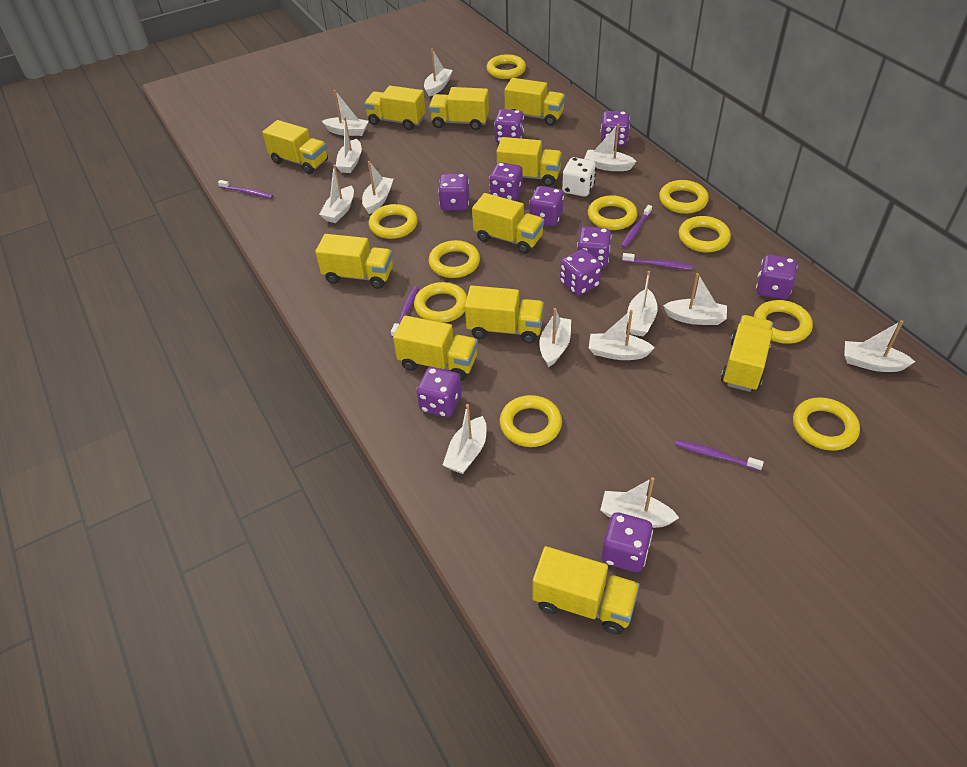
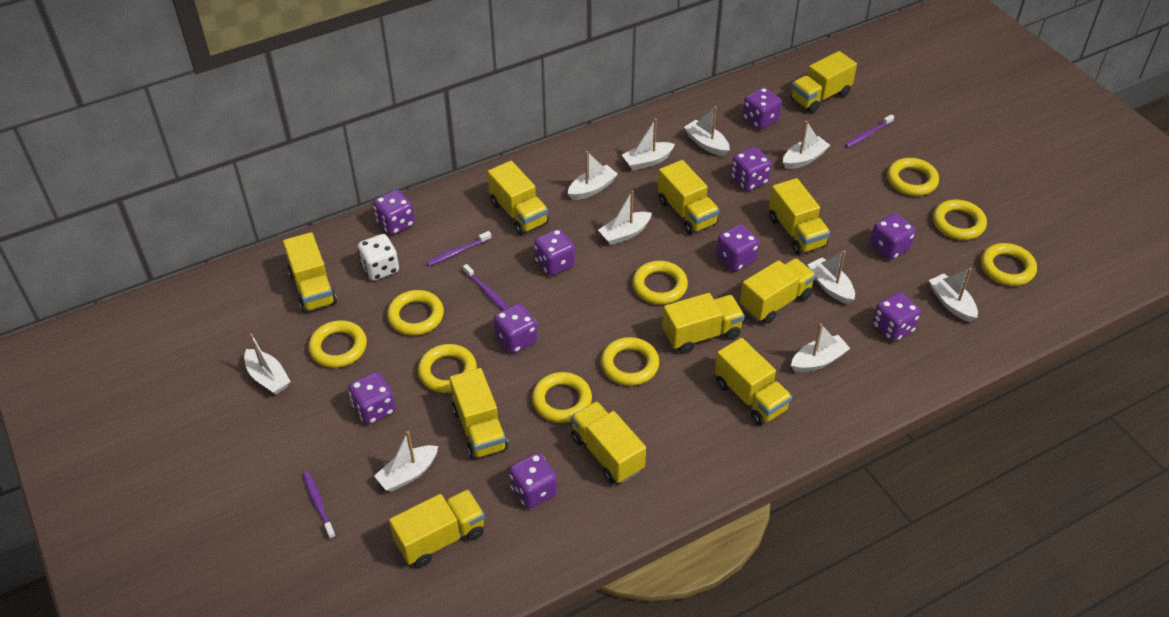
purple toothbrush: 5 -> 4
white boat: 13 -> 10
yellow ring: 10 -> 9

